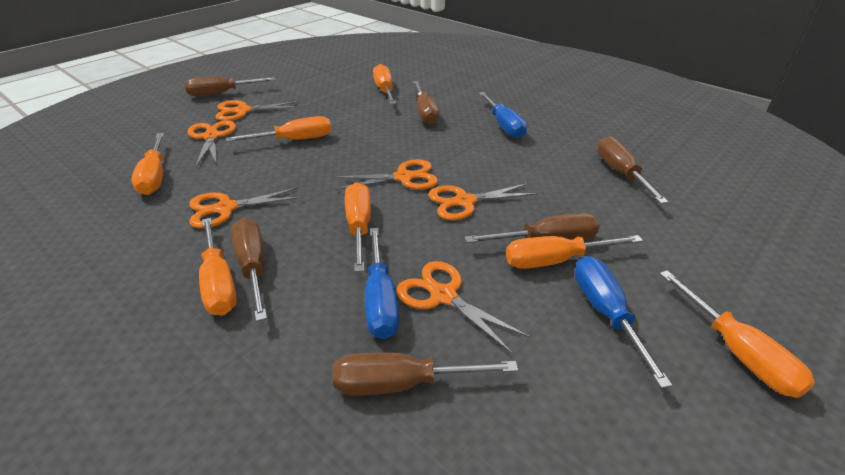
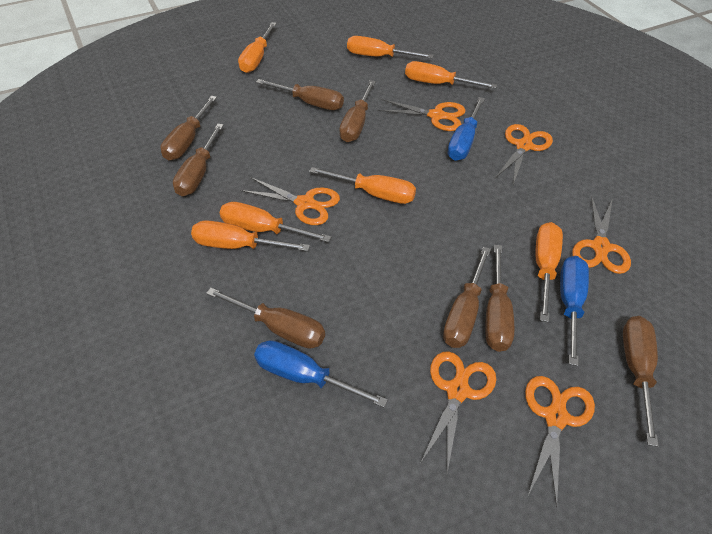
brown screwdriver: 6 -> 8

